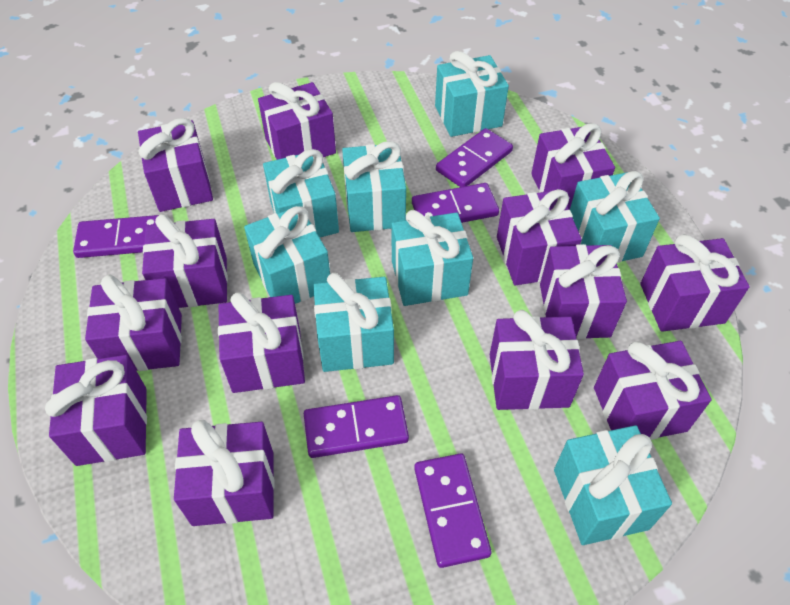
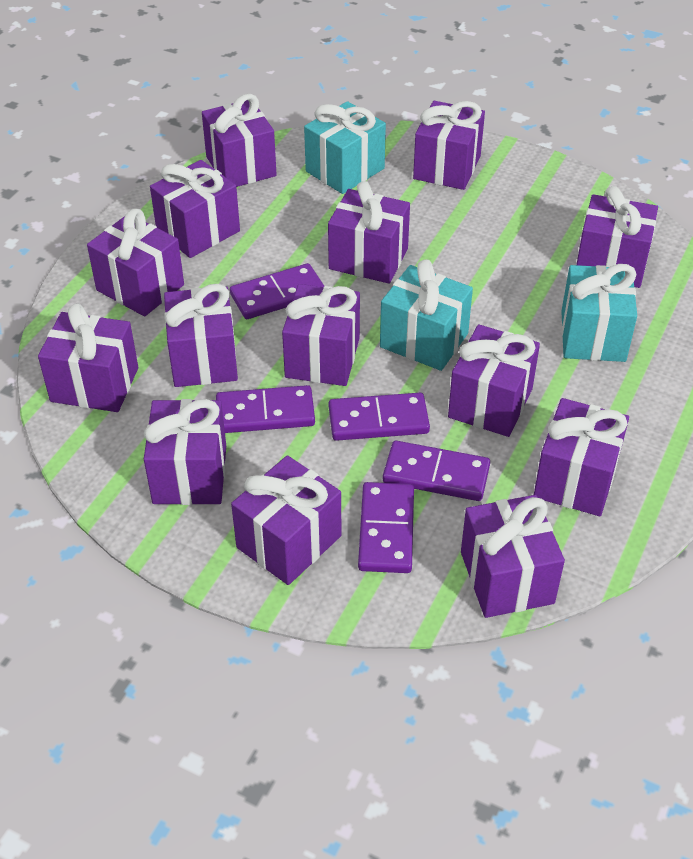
purple gift: 13 -> 14
turquoise gift: 8 -> 3

